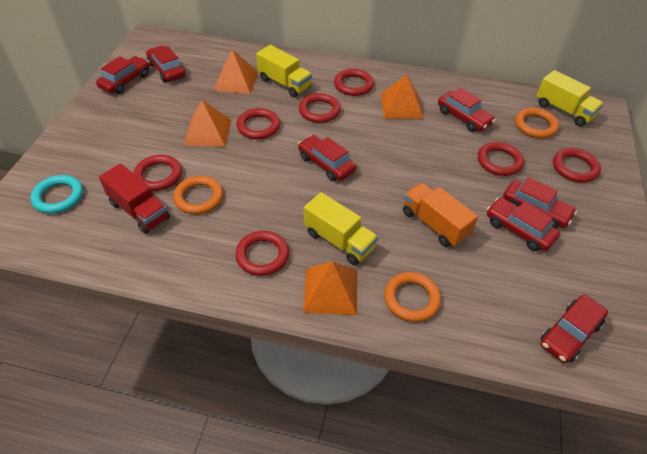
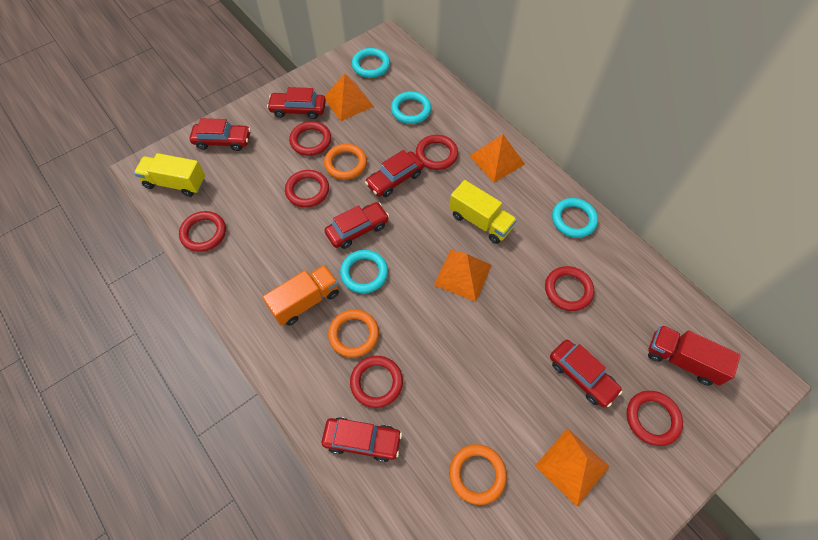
red car: 7 -> 6
turquoise ring: 1 -> 4
yellow truck: 3 -> 2

